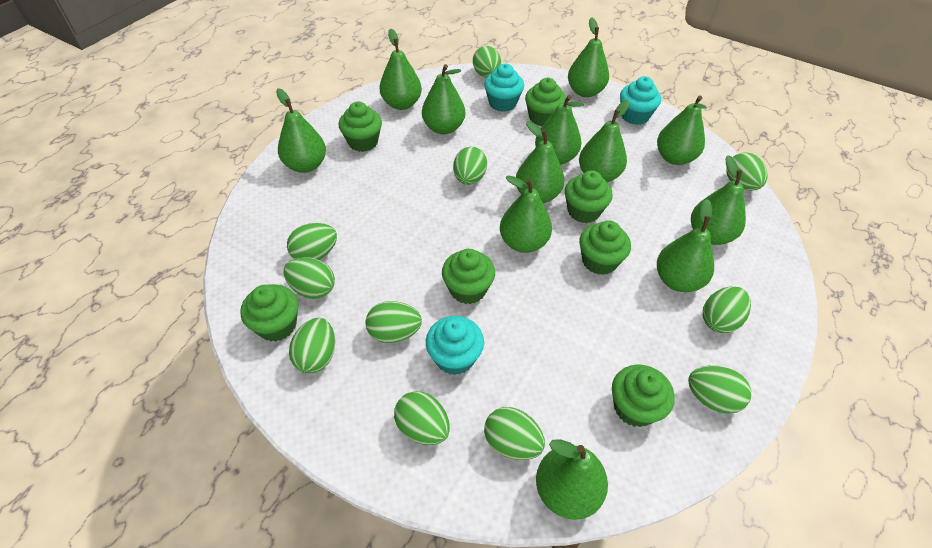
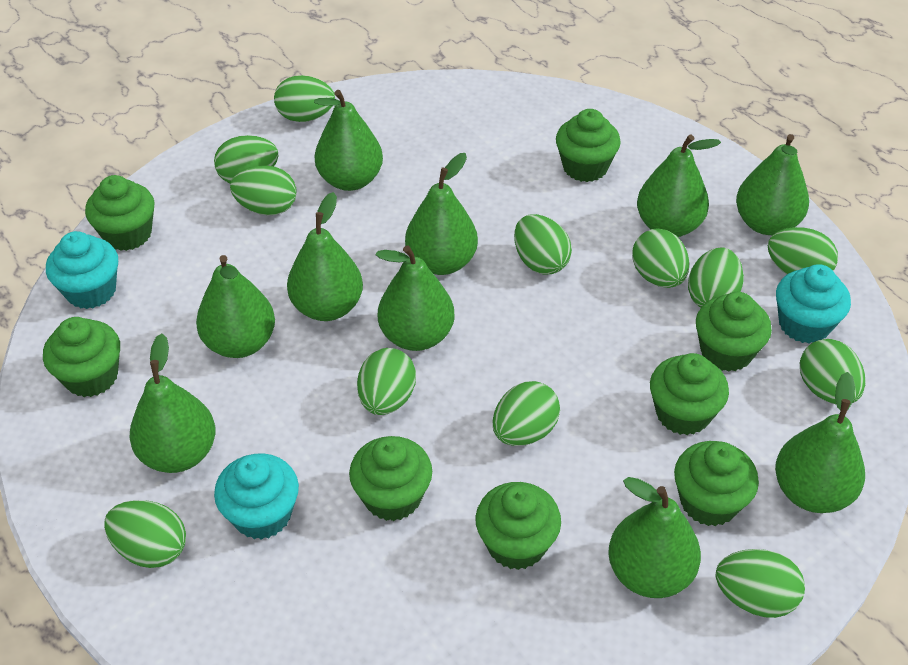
green cupcake: 7 -> 8
green egg: 11 -> 12
green pear: 12 -> 10

